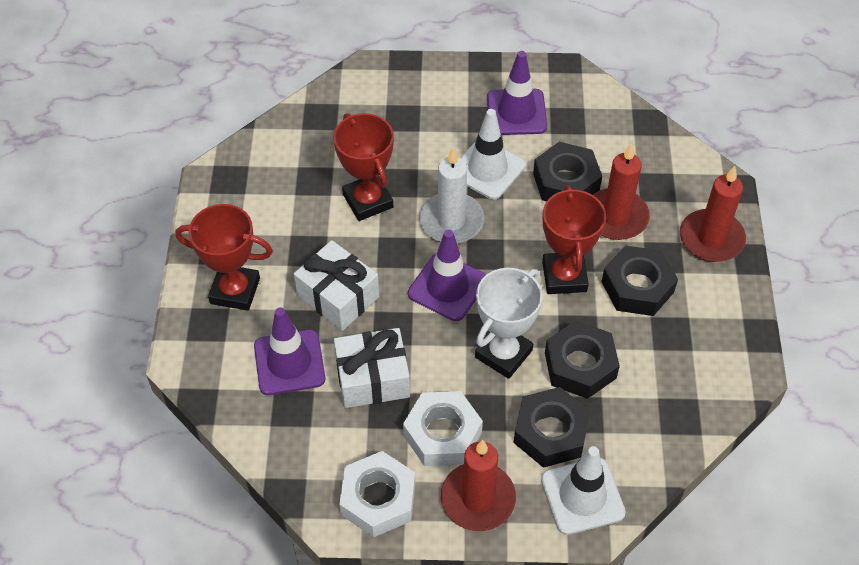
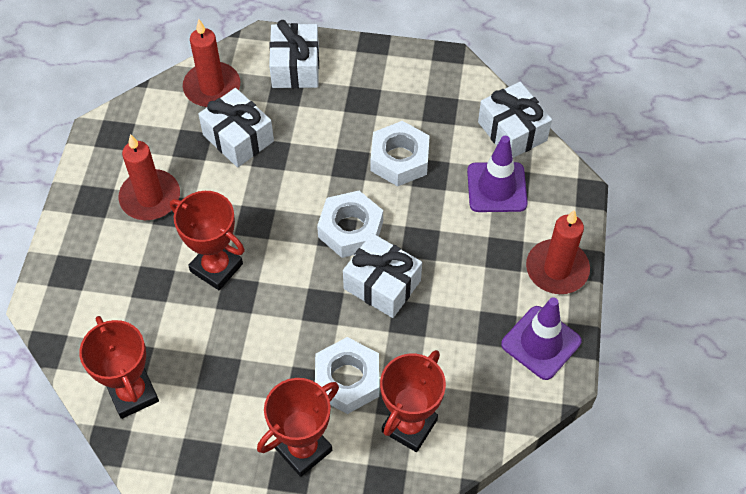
black nut: 4 -> 0
purple traffic cone: 3 -> 2
red trophy: 3 -> 4
white candle: 1 -> 0
white gift: 2 -> 4
white nut: 2 -> 3
white traffic cone: 2 -> 0
white trophy: 1 -> 0

